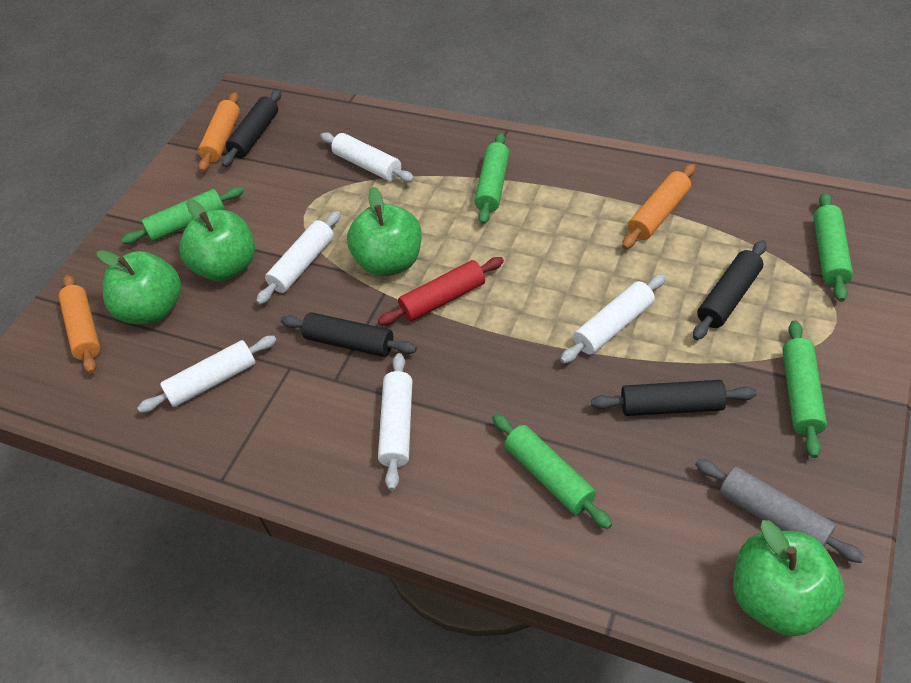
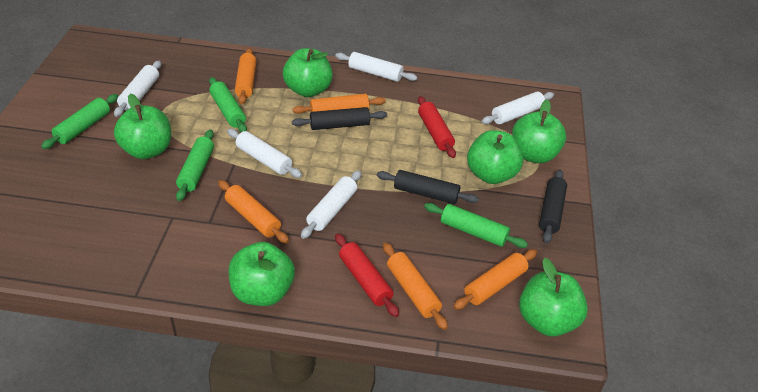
black rolling pin: 4 -> 3
green apple: 4 -> 6
green rolling pin: 5 -> 4
grey rolling pin: 1 -> 0
orange rolling pin: 3 -> 5
red rolling pin: 1 -> 2

